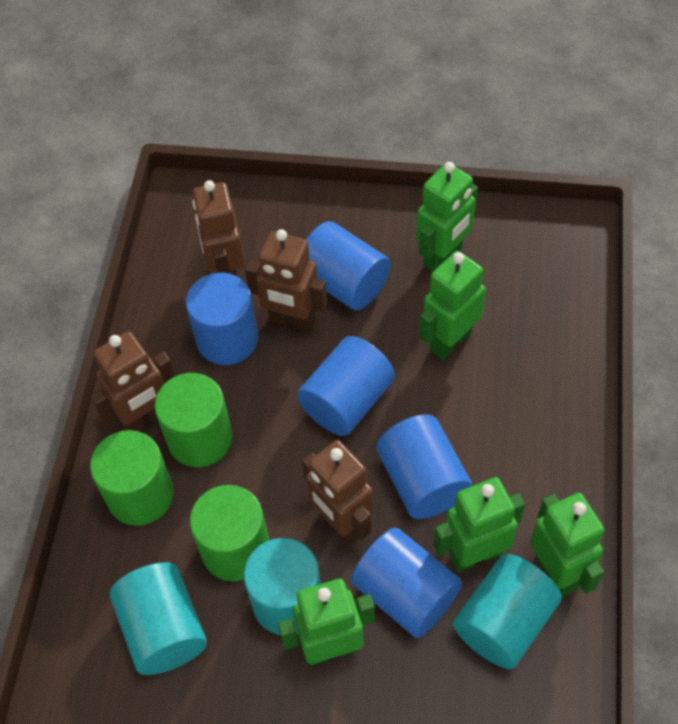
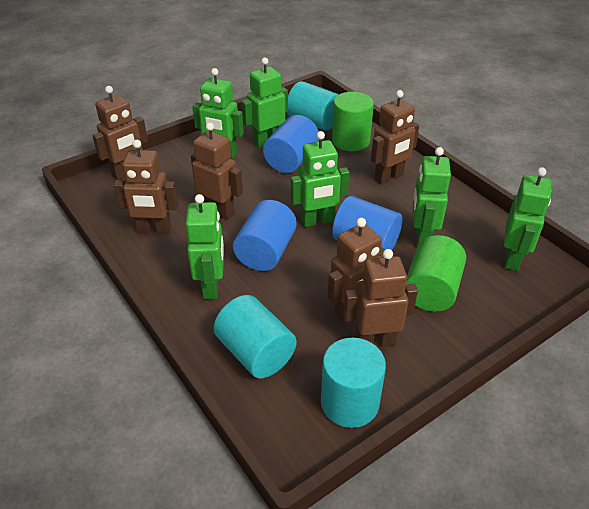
blue cylinder: 5 -> 3
brown robot: 4 -> 6
green cylinder: 3 -> 2
green robot: 5 -> 6

